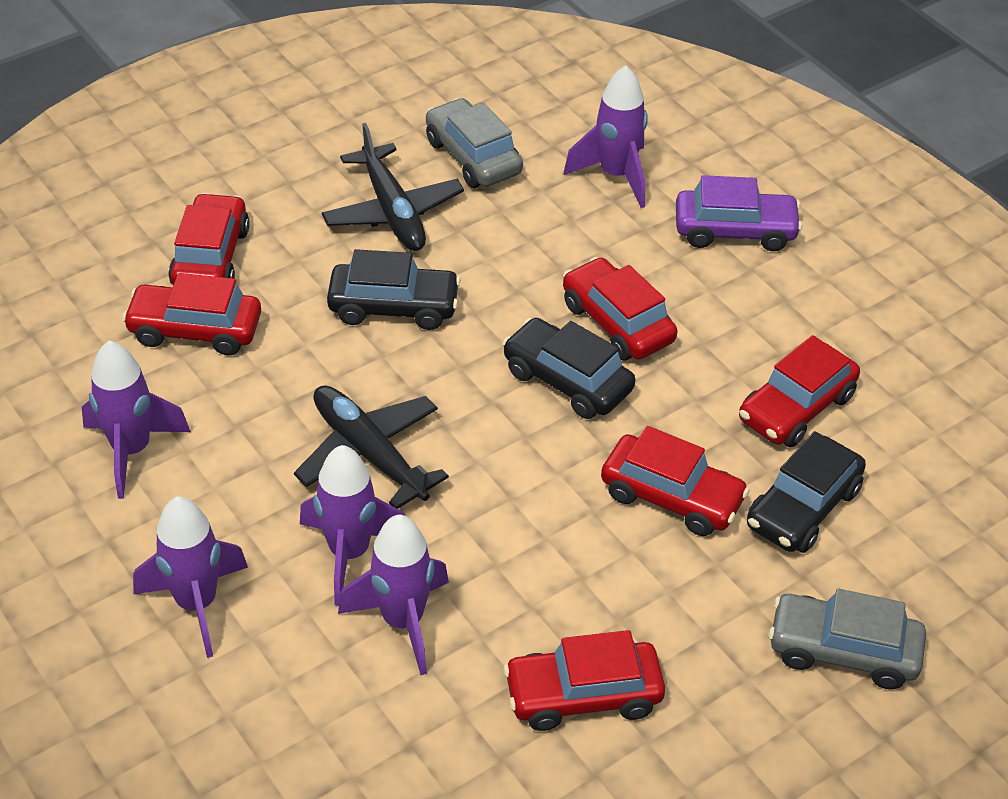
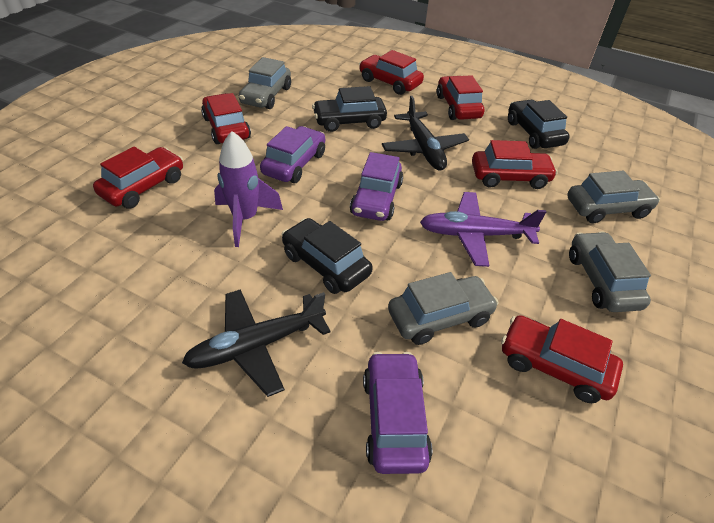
grey car: 2 -> 4
purple car: 1 -> 3
purple plane: 0 -> 1
purple rocket: 5 -> 1

